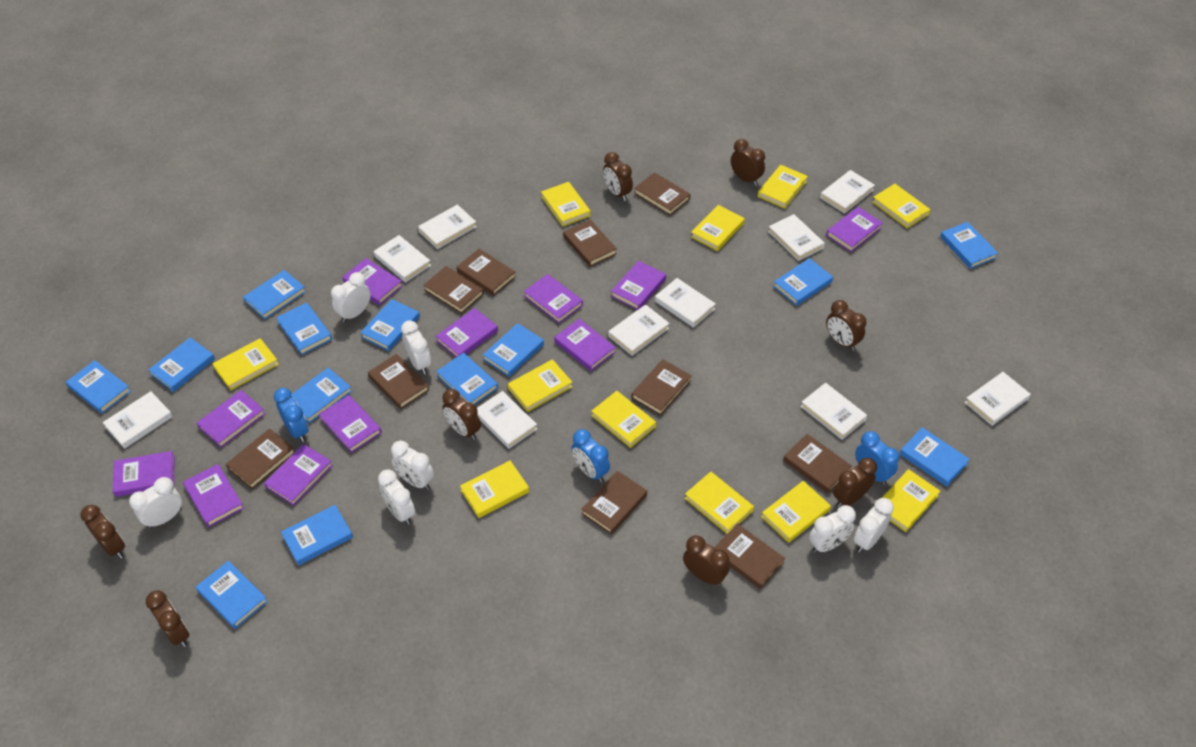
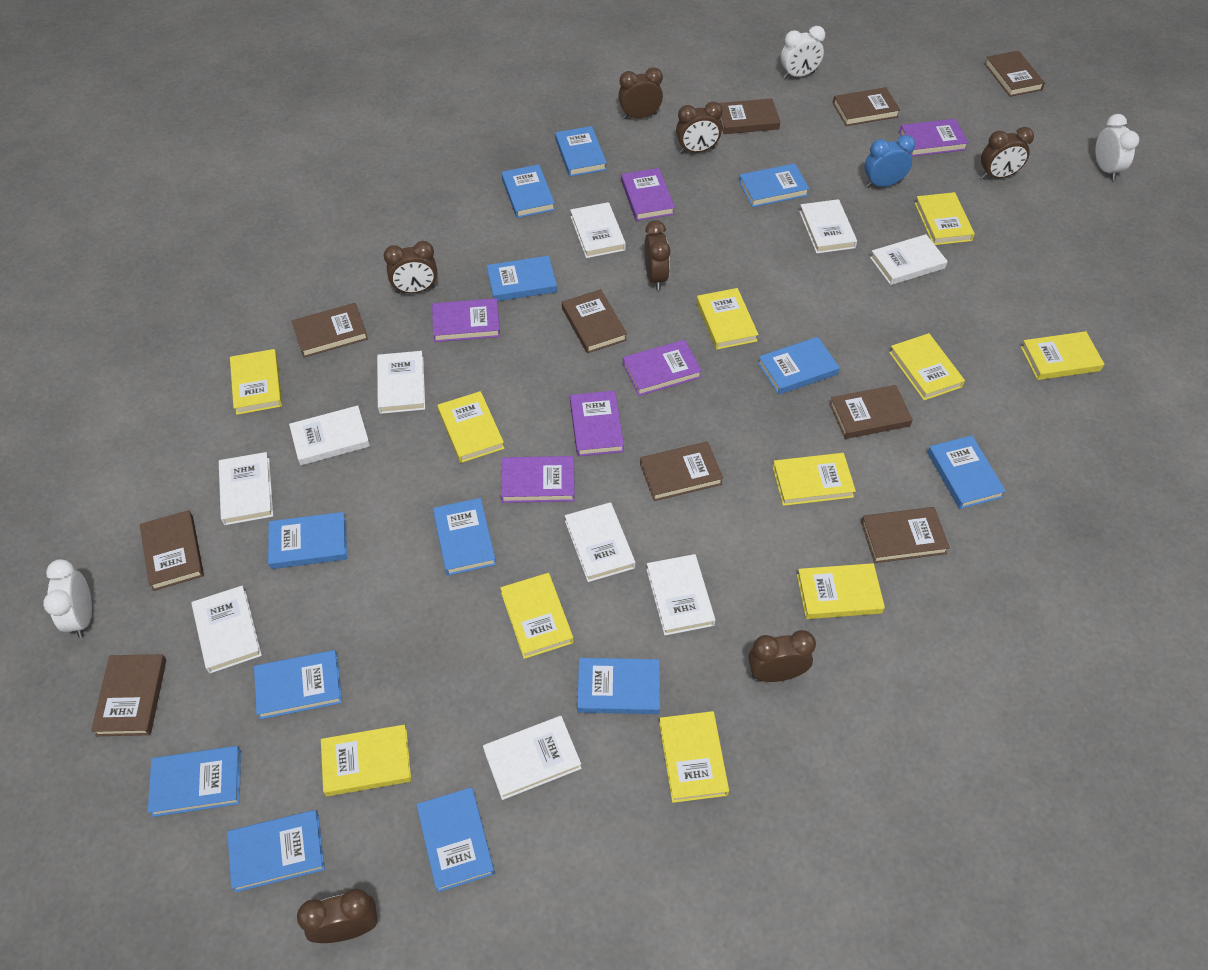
blue clock: 3 -> 1
brown clock: 8 -> 7
purple book: 11 -> 6
white clock: 7 -> 3

